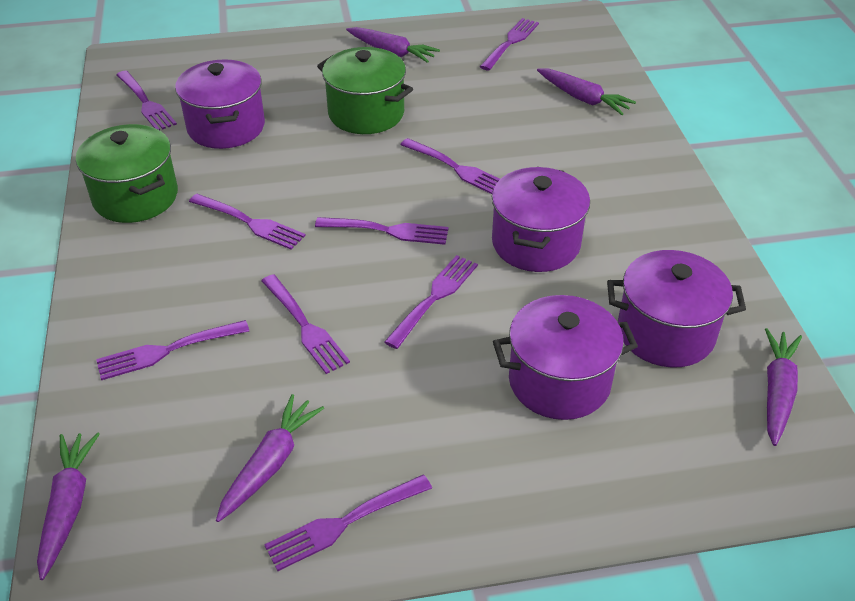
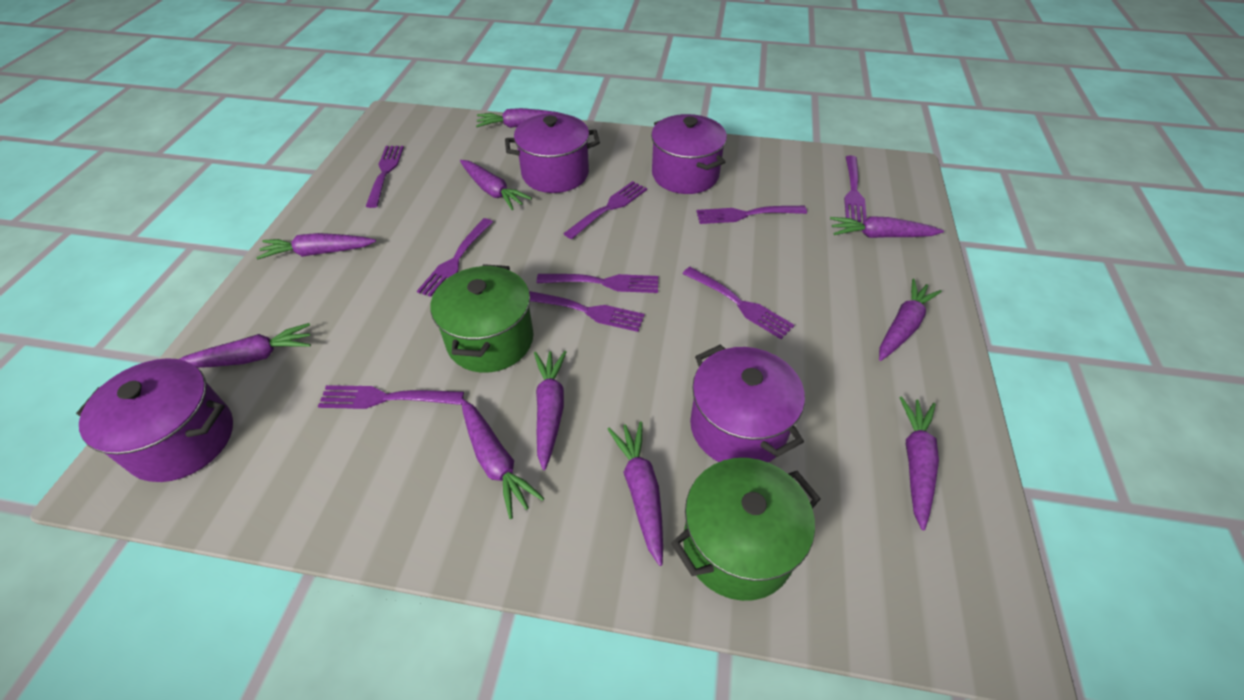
purple carrot: 5 -> 10

